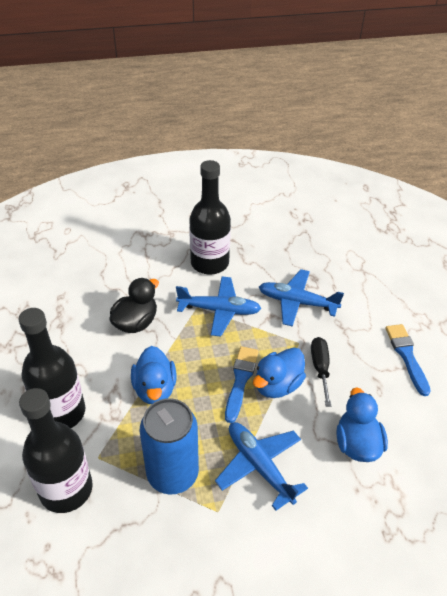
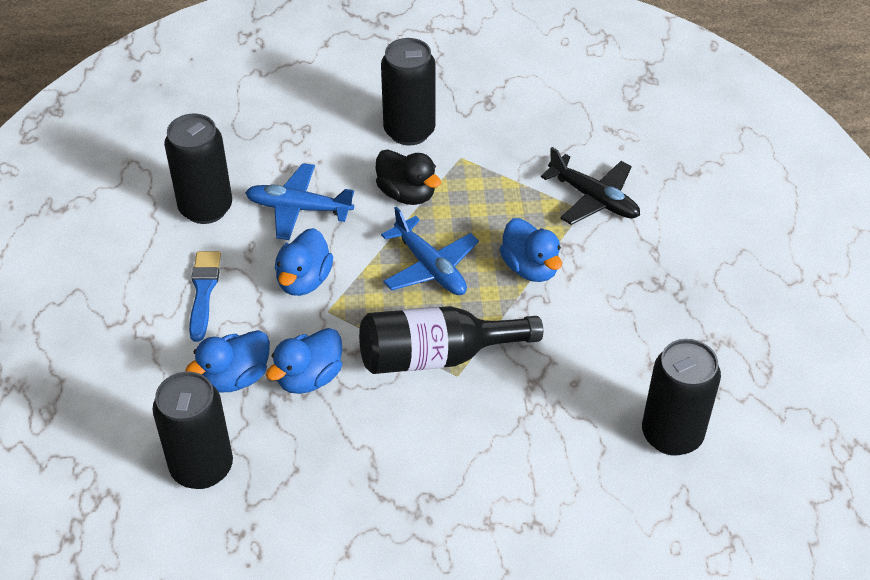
black bottle: 3 -> 1
black can: 0 -> 4
black plane: 0 -> 1
black screwdriver: 1 -> 0
blue brush: 2 -> 1
blue can: 1 -> 0
blue duck: 3 -> 4
blue plane: 3 -> 2

